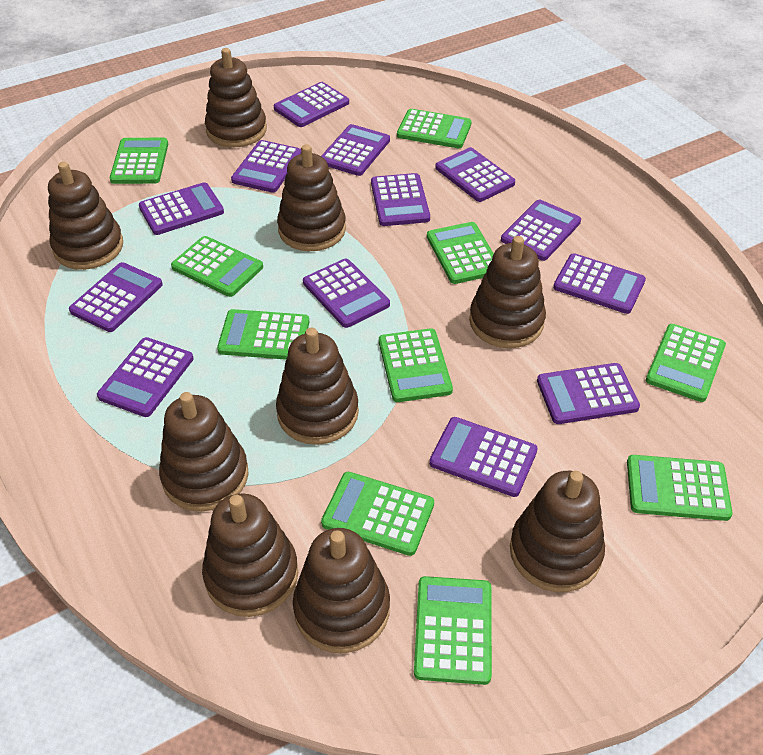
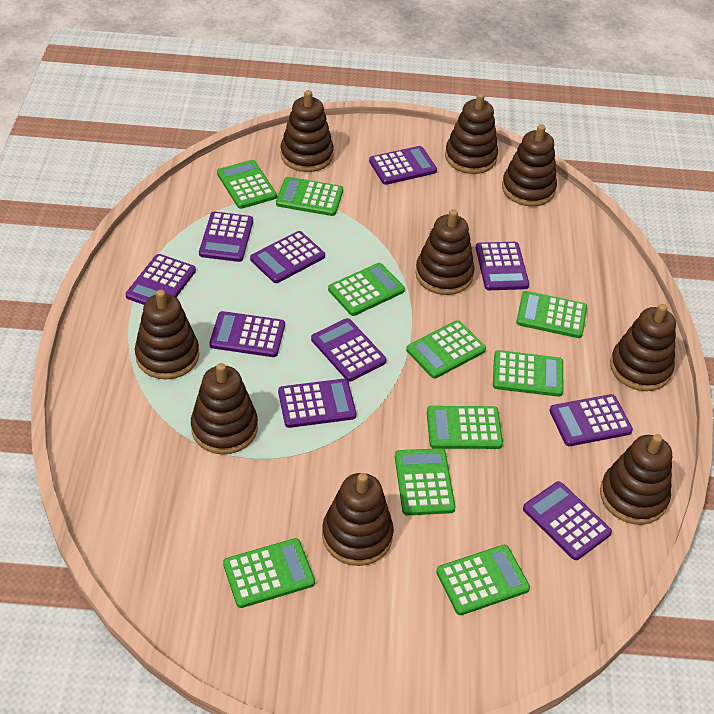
purple calculator: 13 -> 10

